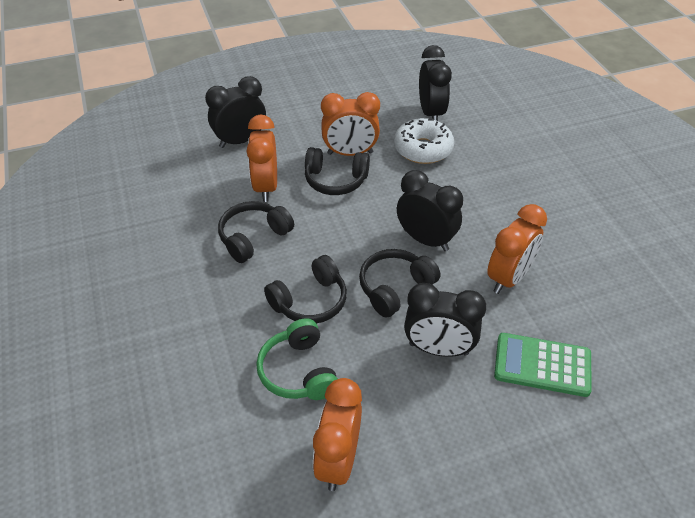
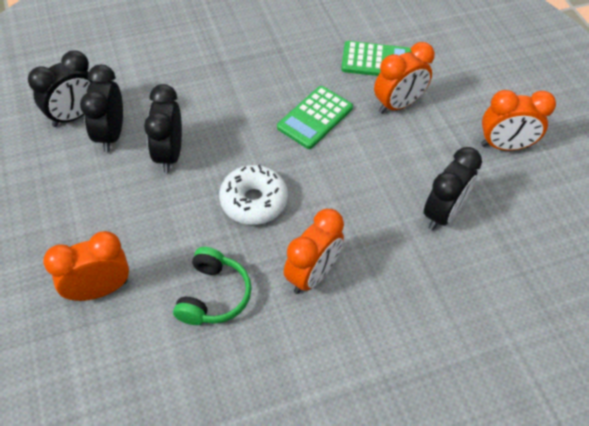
black headphones: 4 -> 0
green calculator: 1 -> 2

